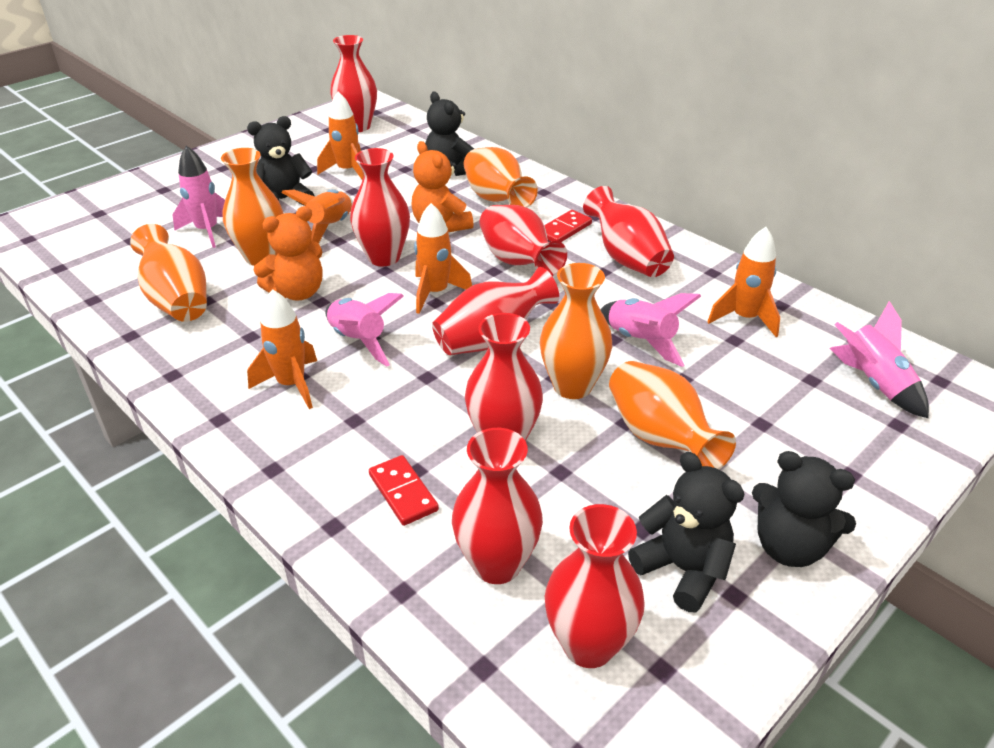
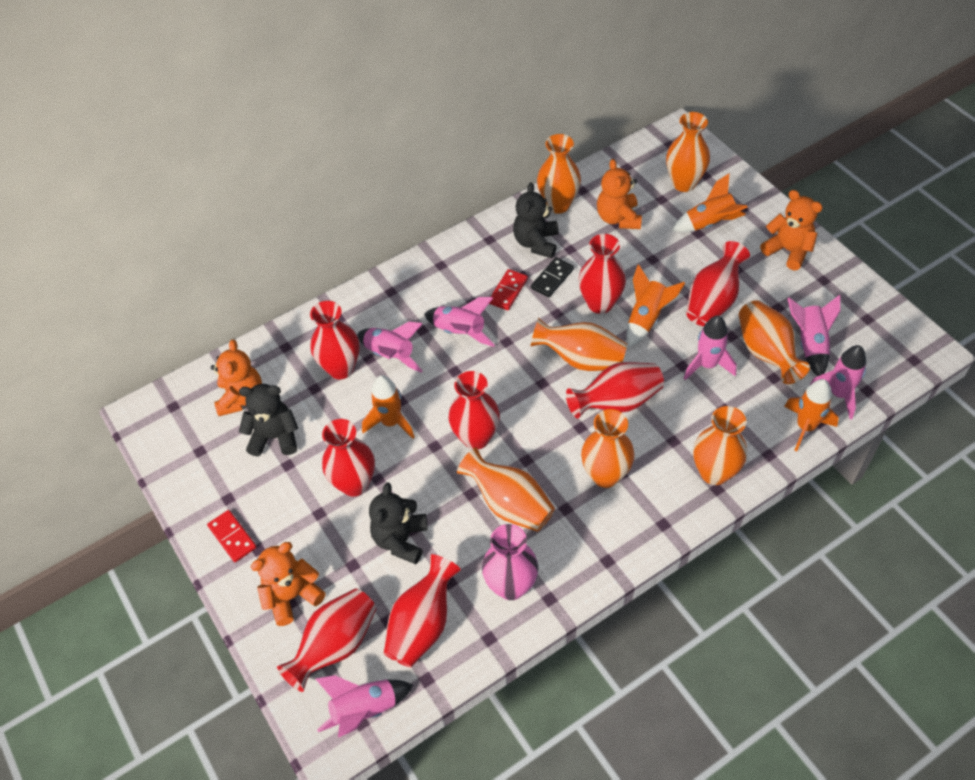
black domino: 0 -> 1
black teddy bear: 4 -> 3
orange rocket: 5 -> 4
orange teddy bear: 2 -> 4
orange vase: 5 -> 7
pink rocket: 4 -> 6
pink vase: 0 -> 1

